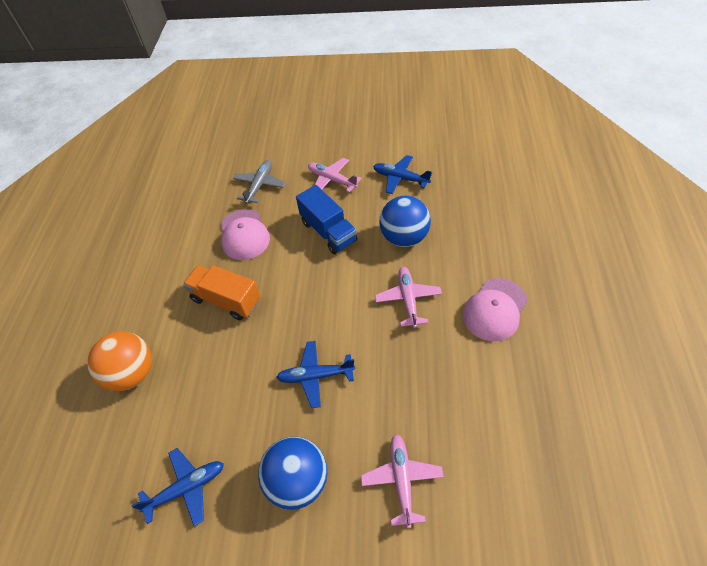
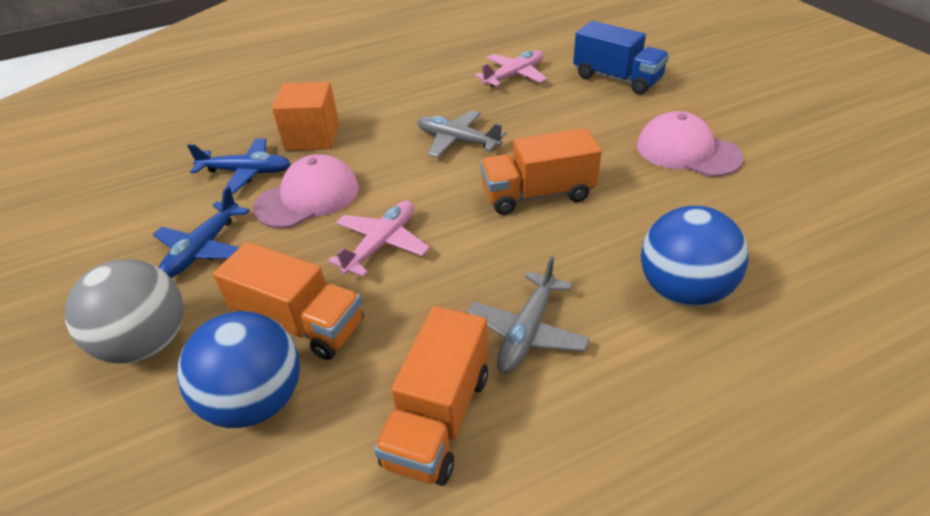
blue plane: 3 -> 2
grey ball: 0 -> 1
grey plane: 1 -> 2
orange ball: 1 -> 0
orange cube: 0 -> 1
orange truck: 1 -> 3
pink plane: 3 -> 2

